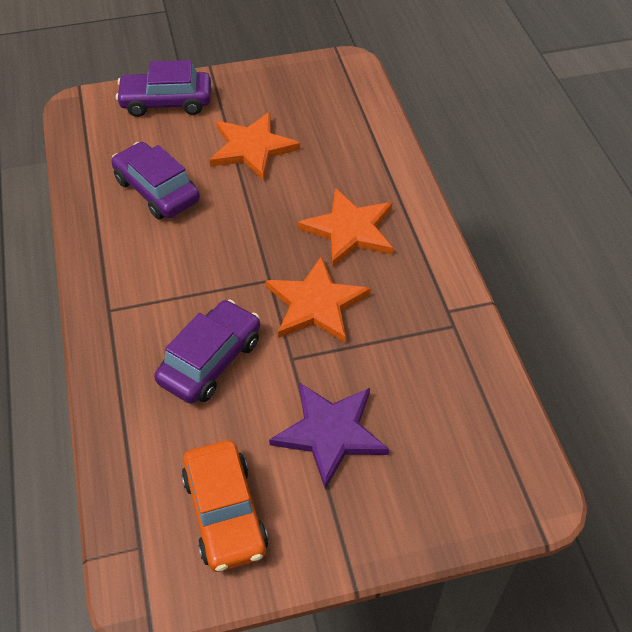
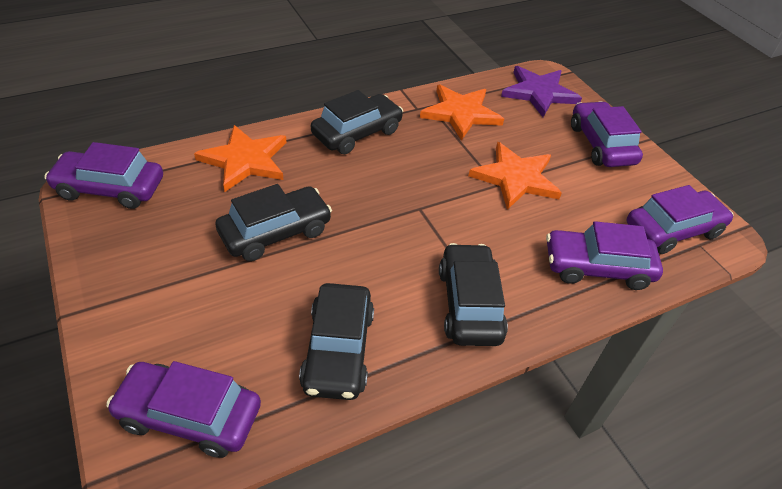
black car: 0 -> 4
orange car: 1 -> 0
purple car: 3 -> 5

